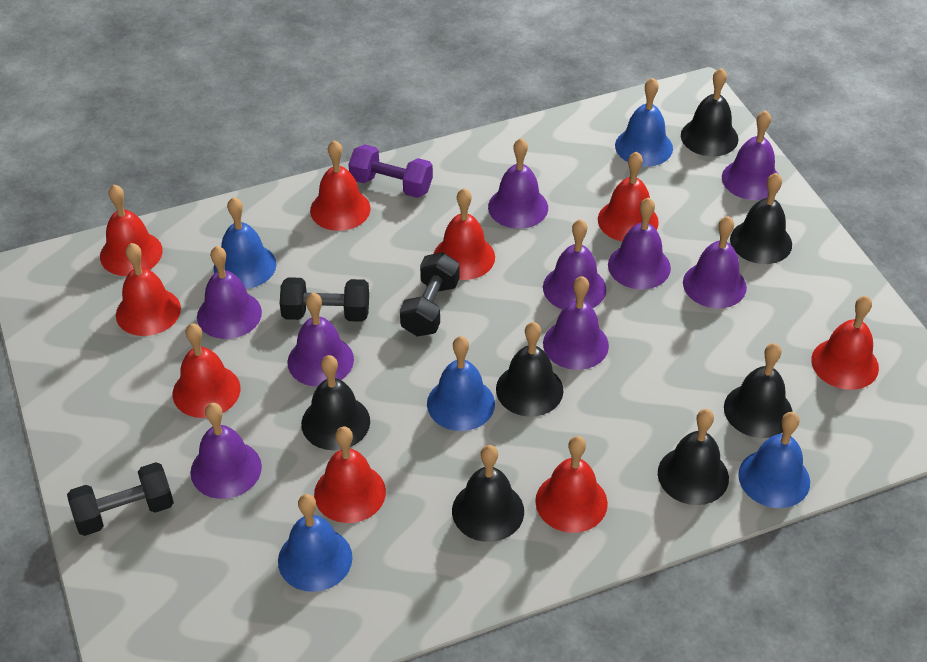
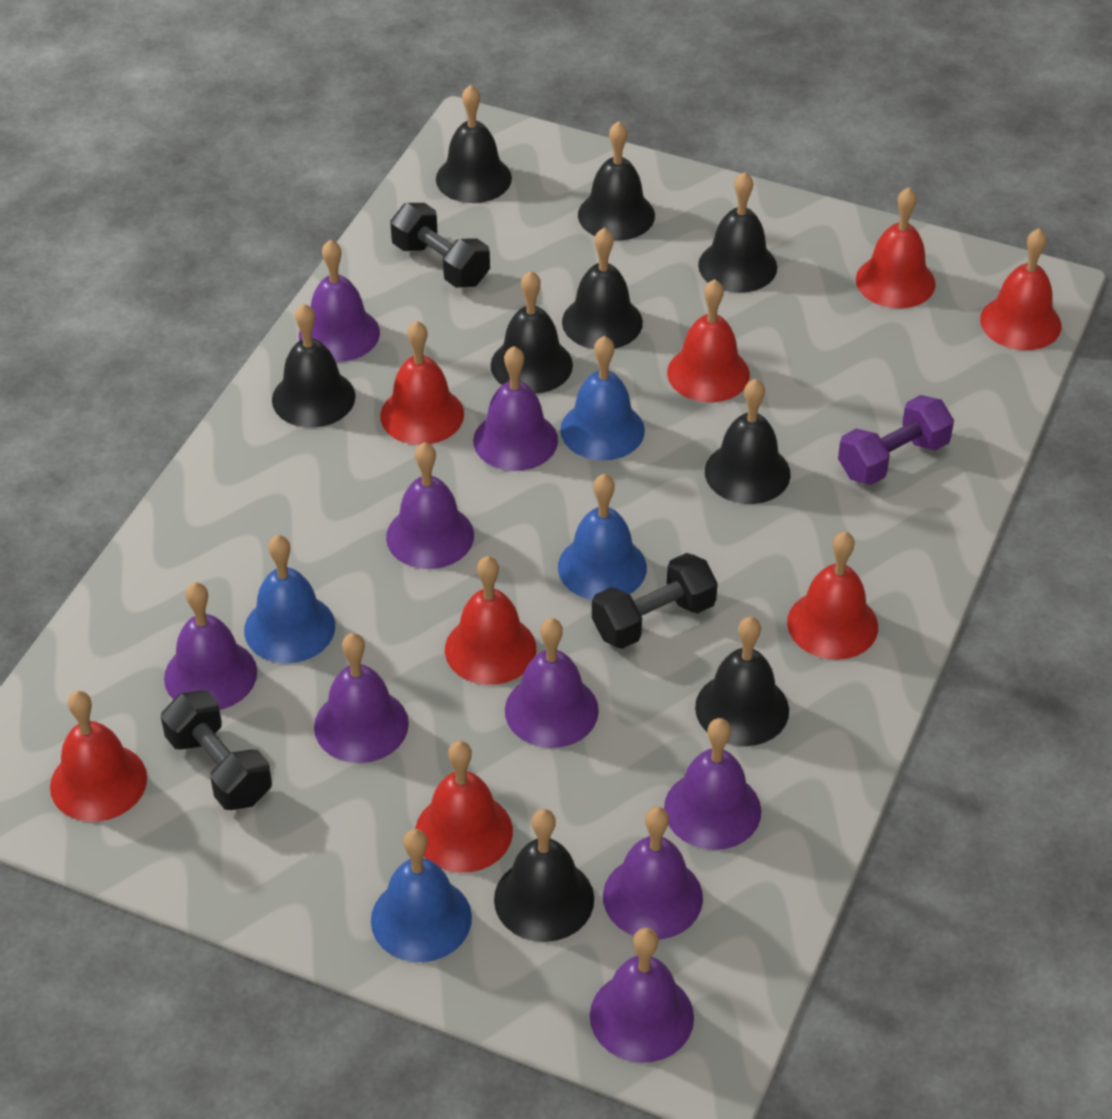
black bell: 7 -> 9
blue bell: 5 -> 4
red bell: 9 -> 8

